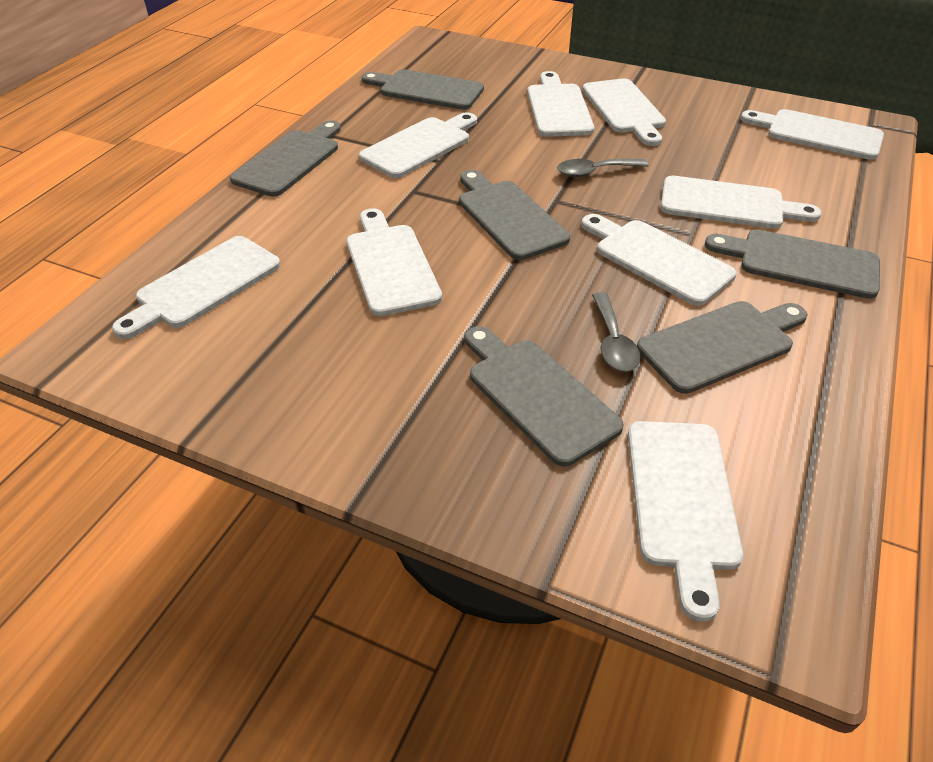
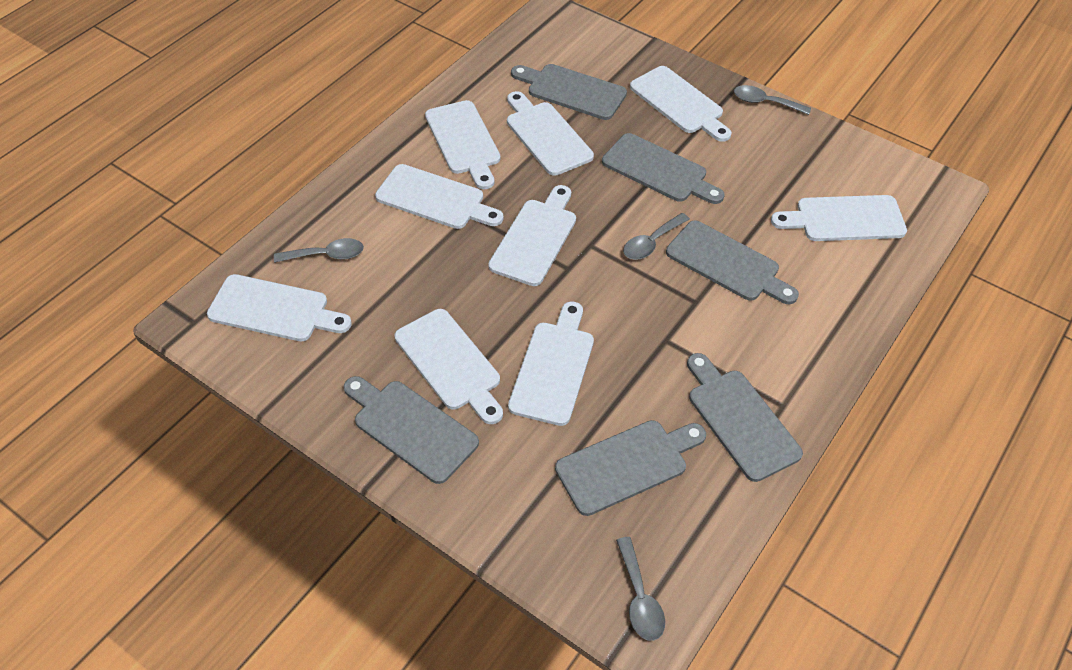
grey spoon: 2 -> 4

